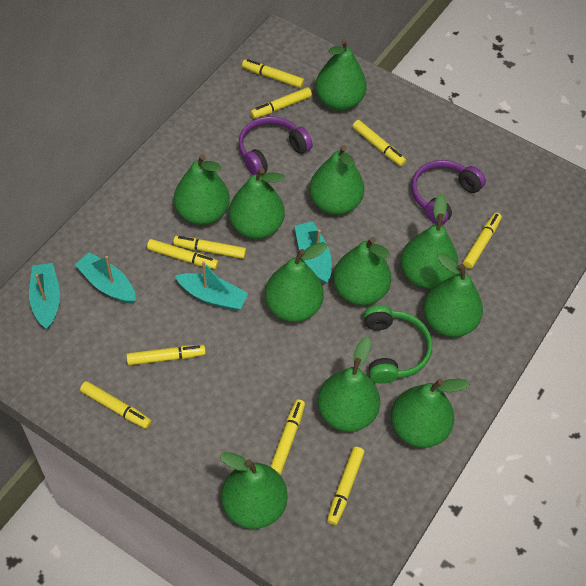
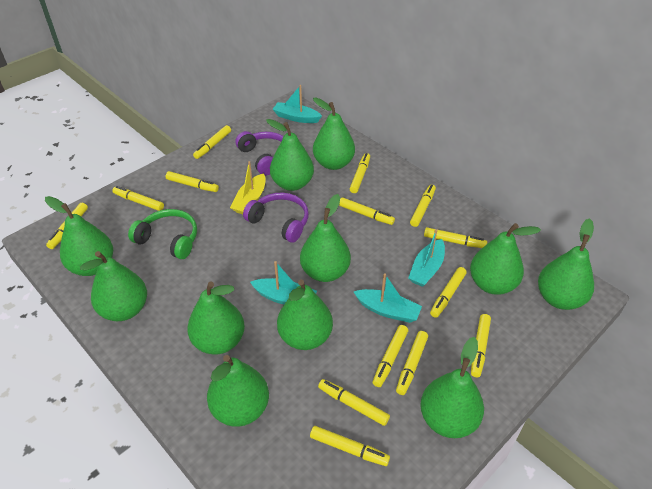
yellow boat: 0 -> 1
yellow marker: 10 -> 14

